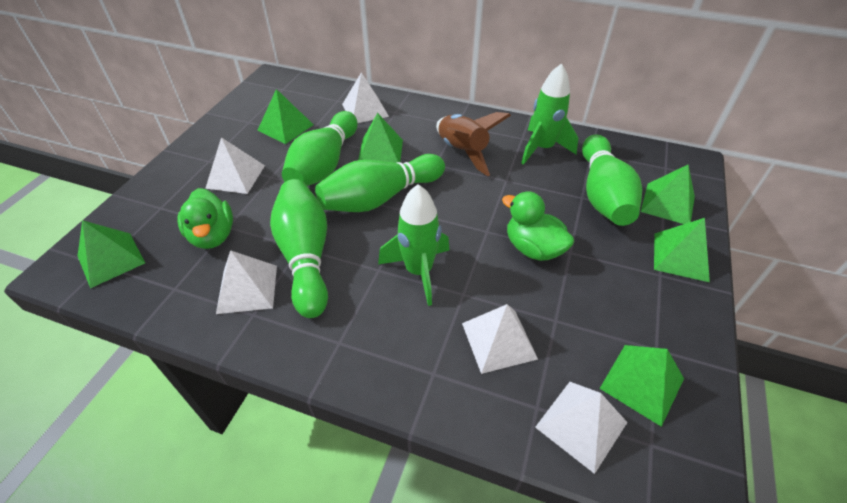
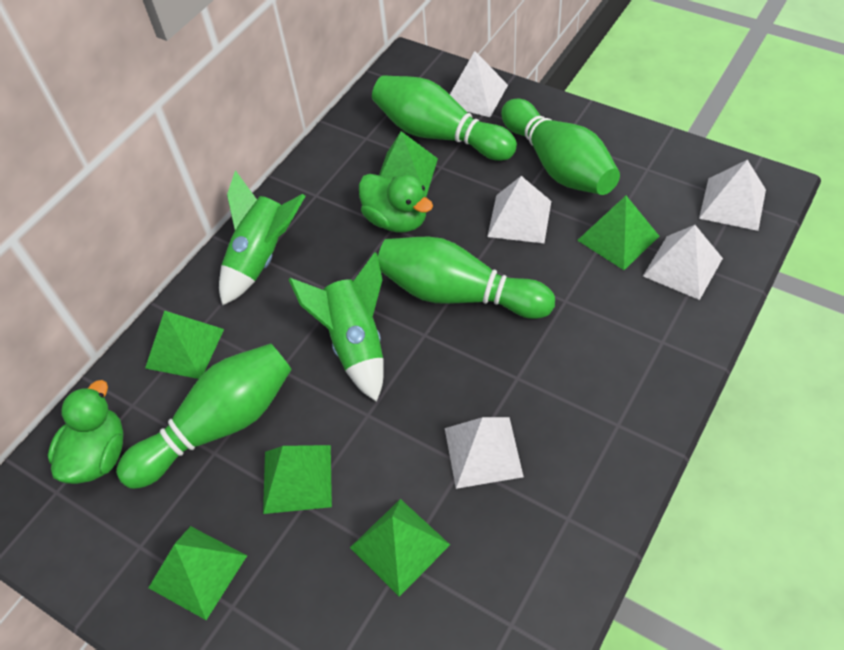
brown rocket: 1 -> 0

